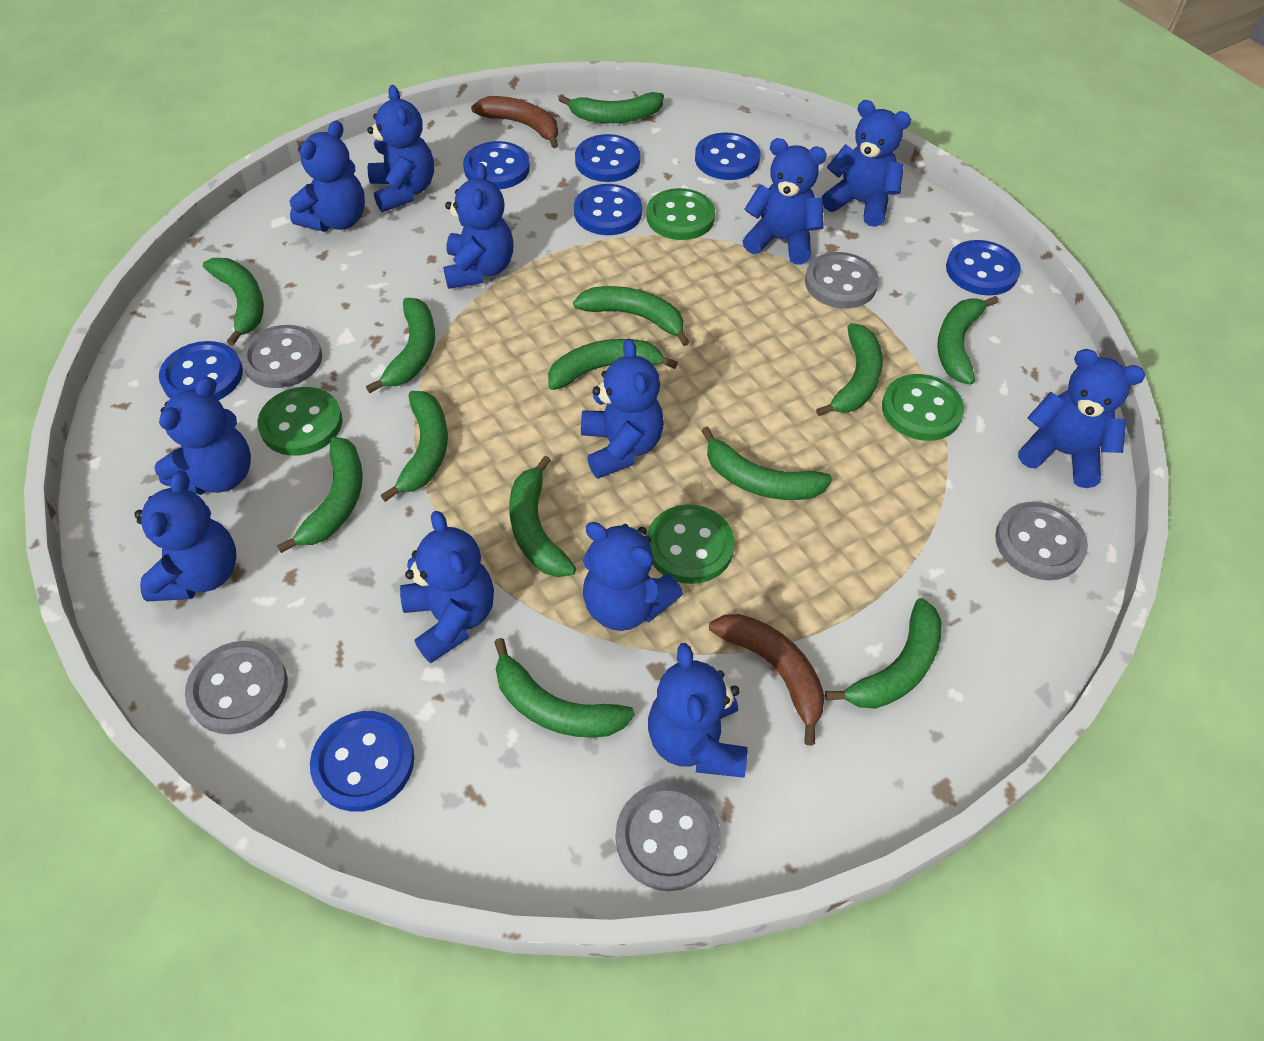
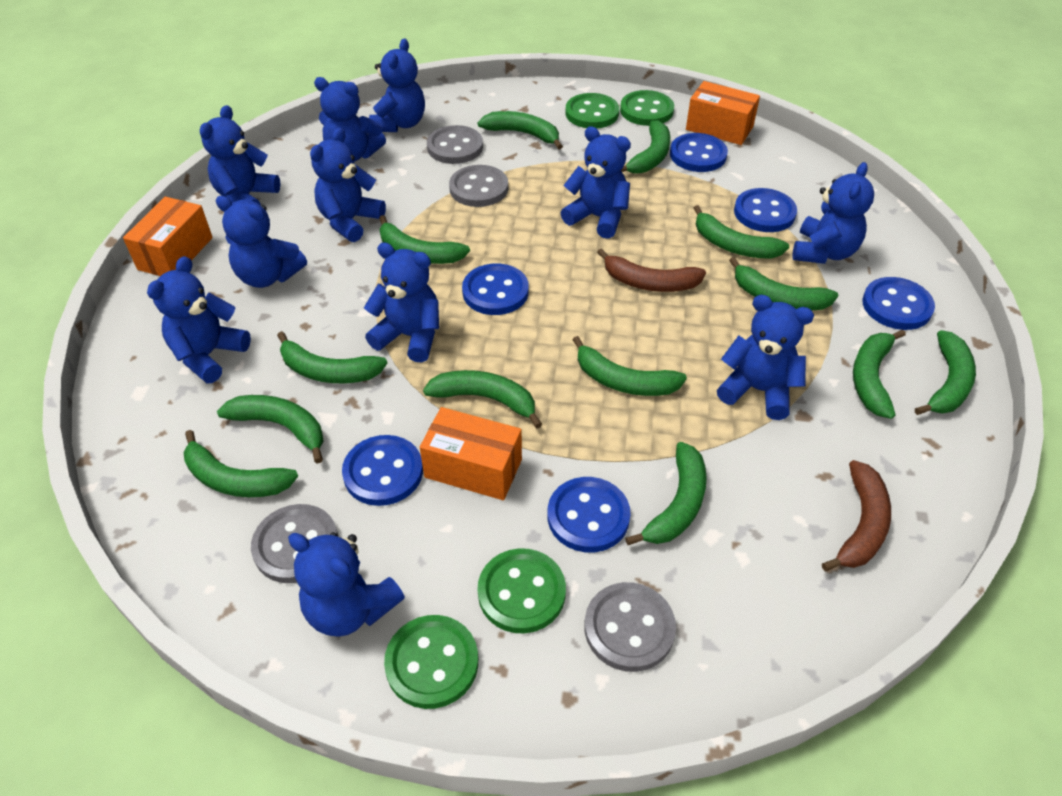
blue button: 7 -> 6
blue teddy bear: 12 -> 11
grey button: 5 -> 4
orange box: 0 -> 3

